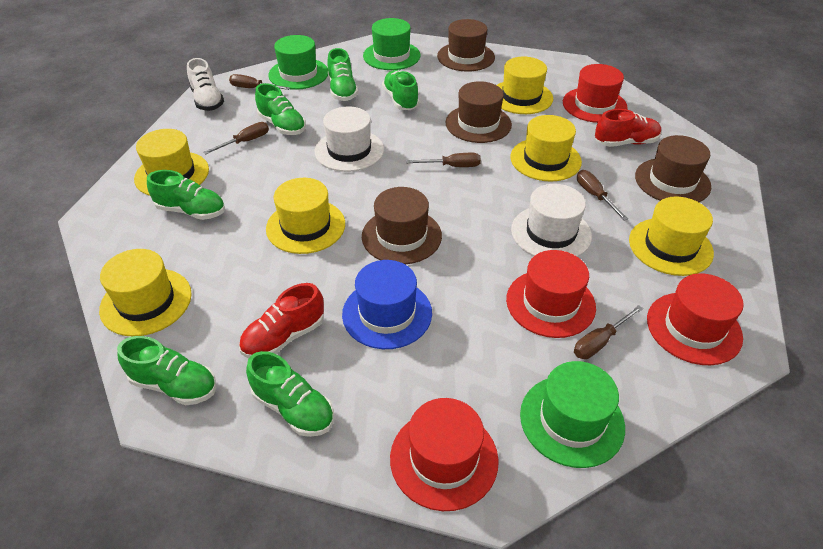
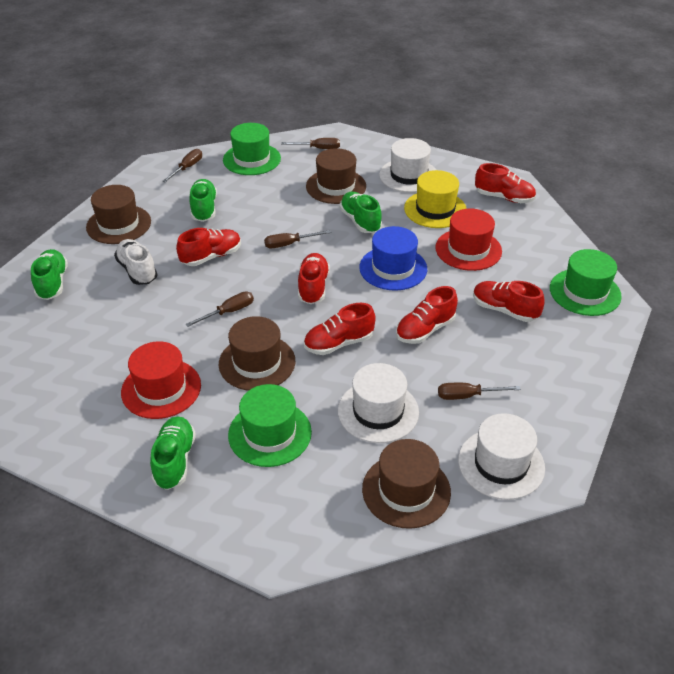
green shoe: 6 -> 4
red hat: 4 -> 2
red shoe: 2 -> 6
white hat: 2 -> 3
yellow hat: 6 -> 1

